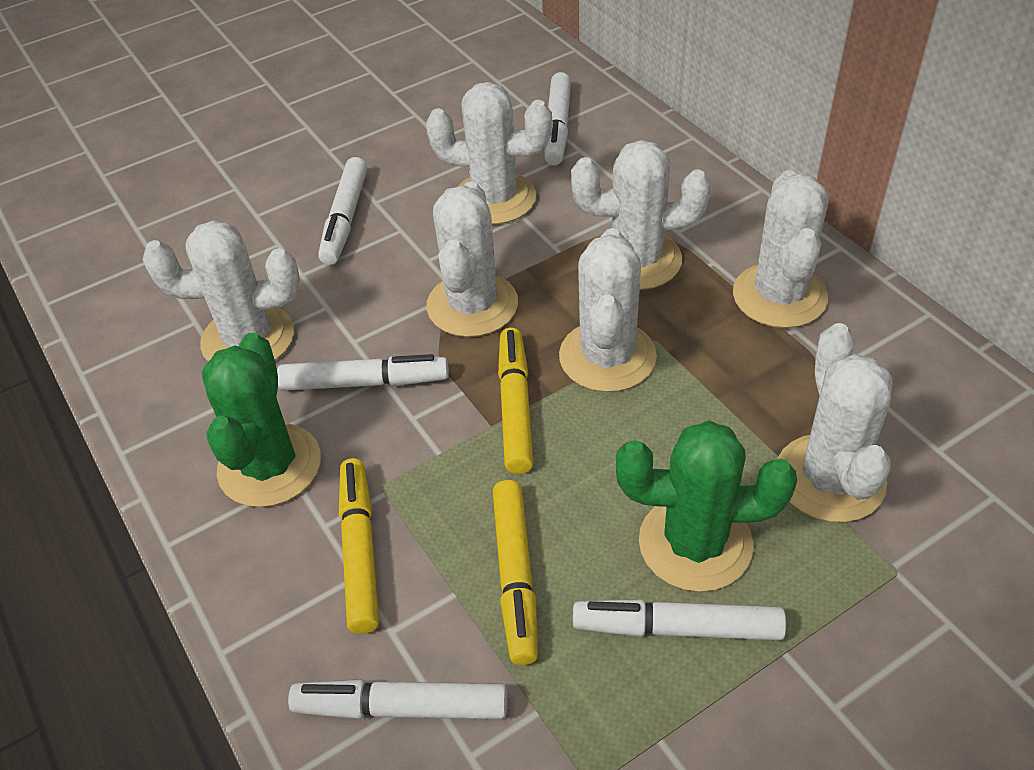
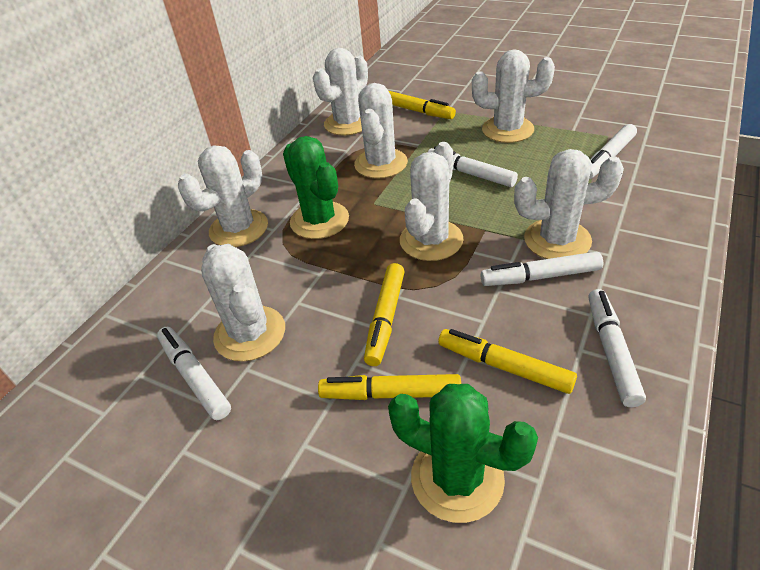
yellow marker: 3 -> 4

